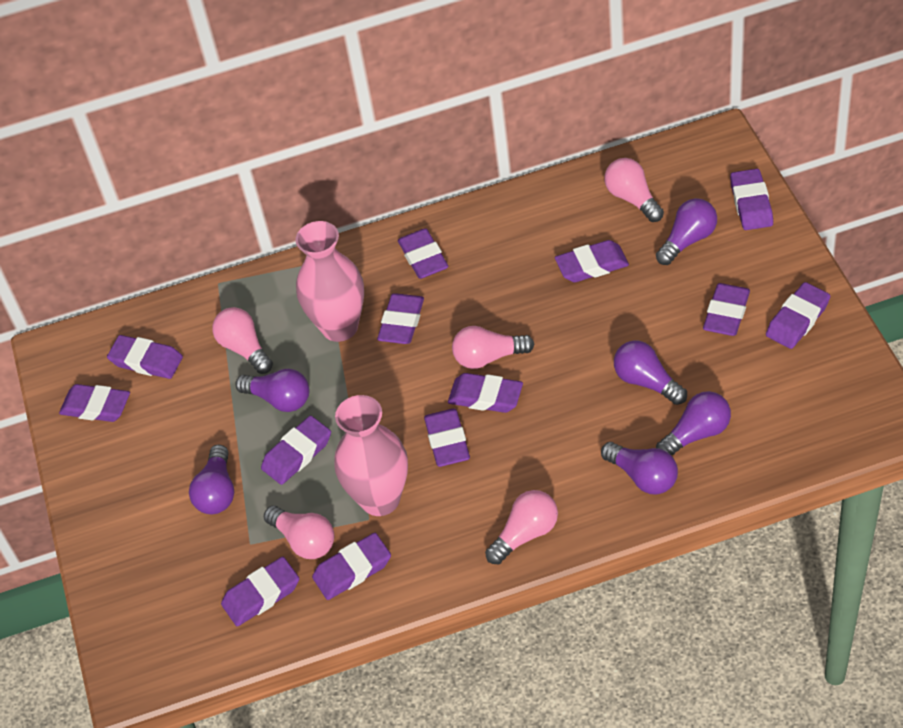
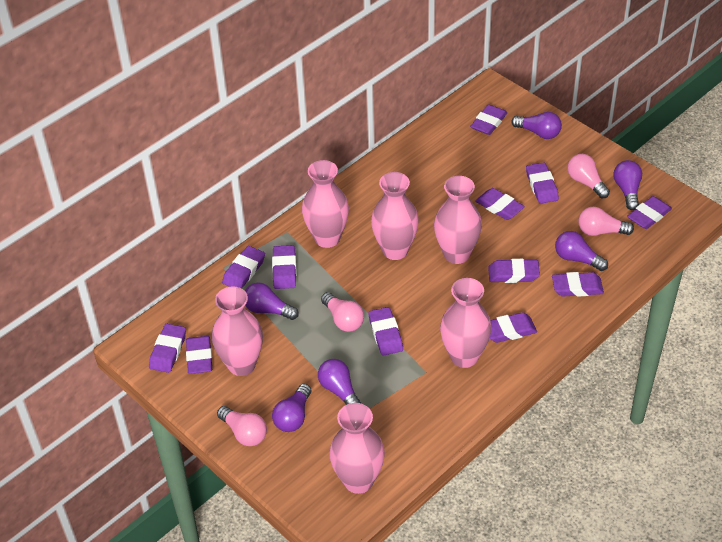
pink light bulb: 5 -> 4
pink vase: 2 -> 6
purple eraser: 13 -> 12

